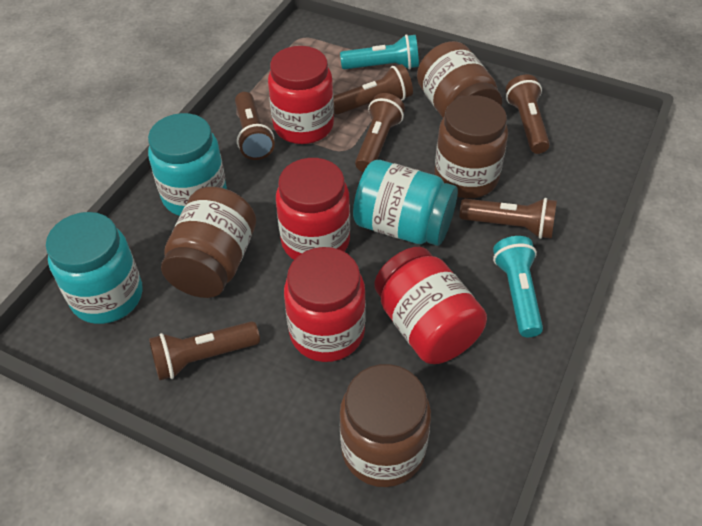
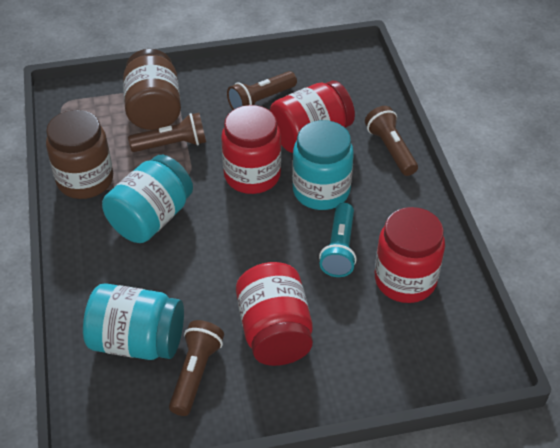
brown flashlight: 6 -> 4
brown jar: 4 -> 2
turquoise flashlight: 2 -> 1

